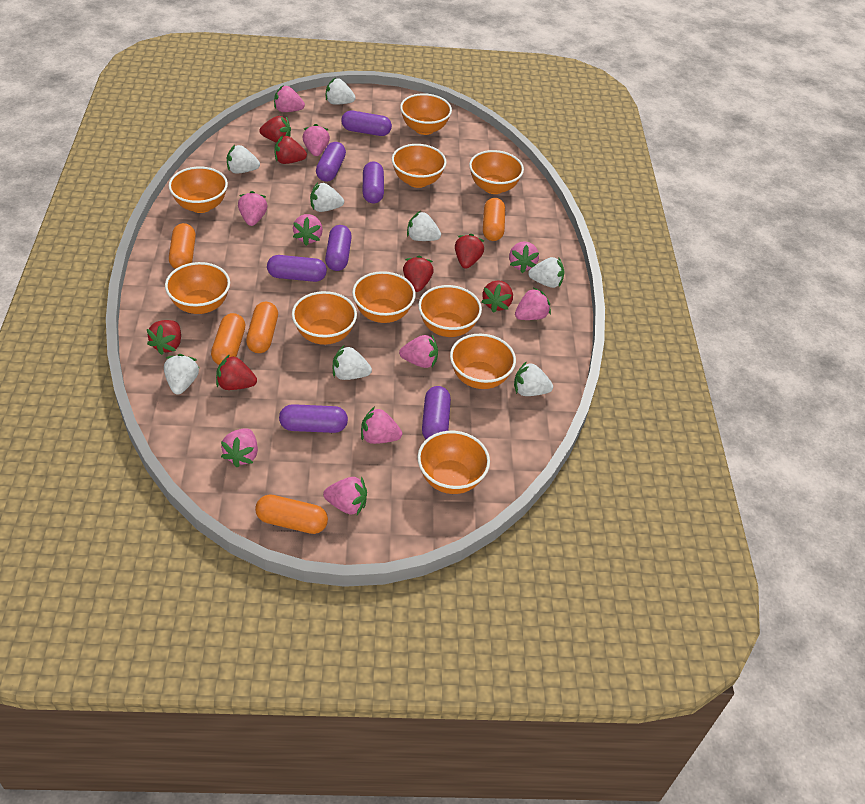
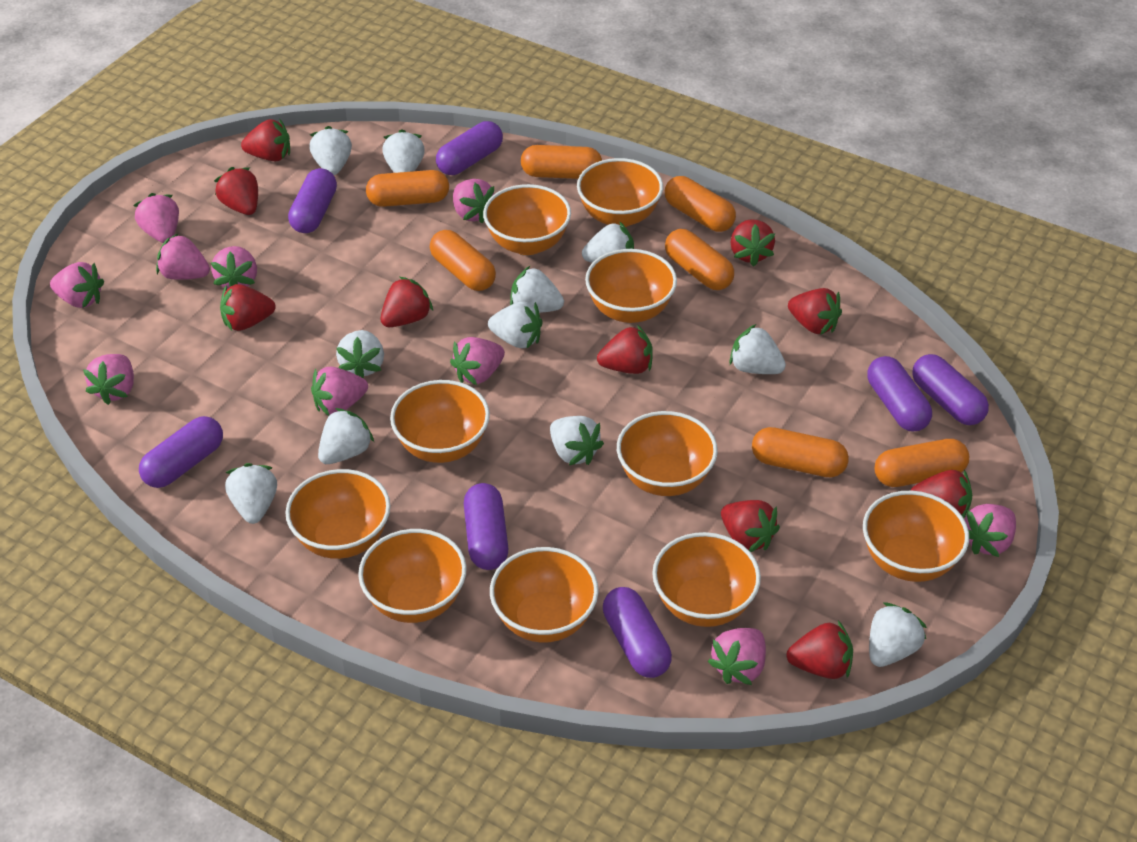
orange capsule: 5 -> 7
red strawberry: 7 -> 10
white strawberry: 8 -> 11

